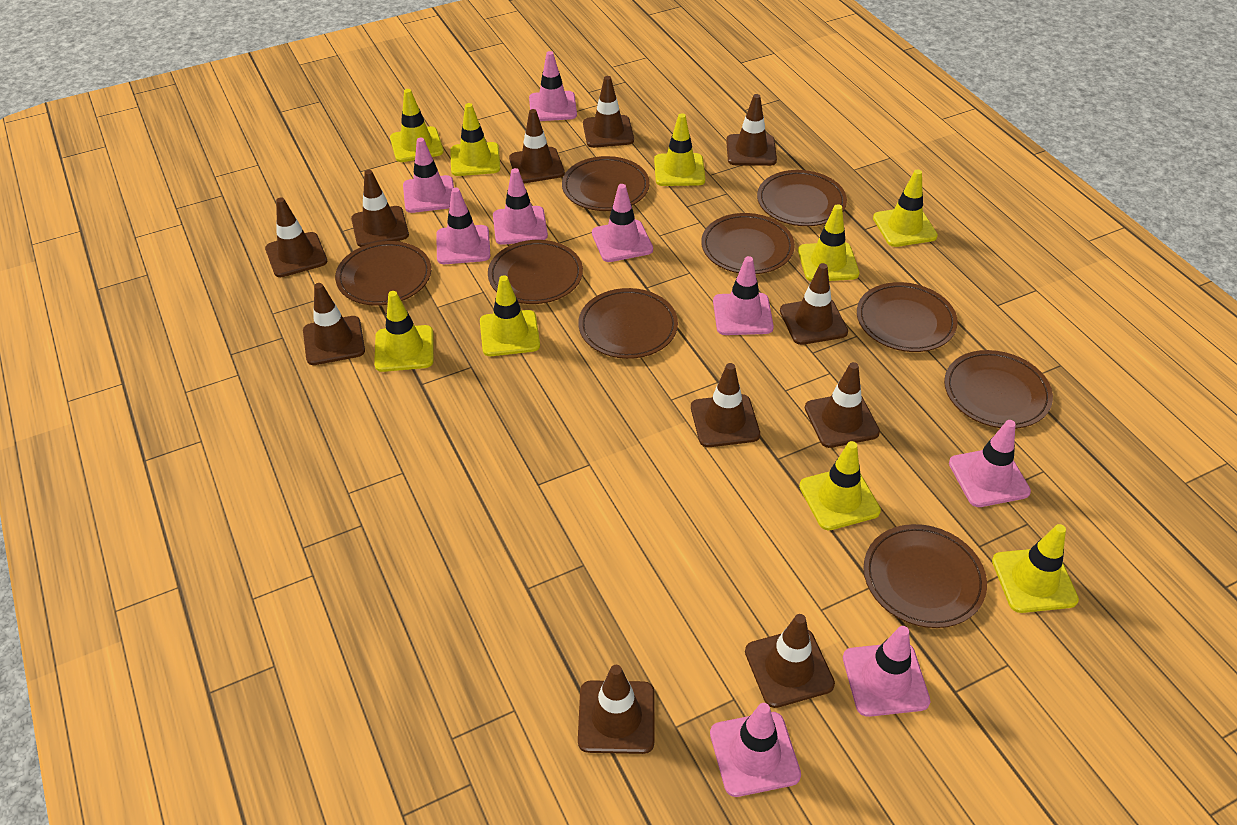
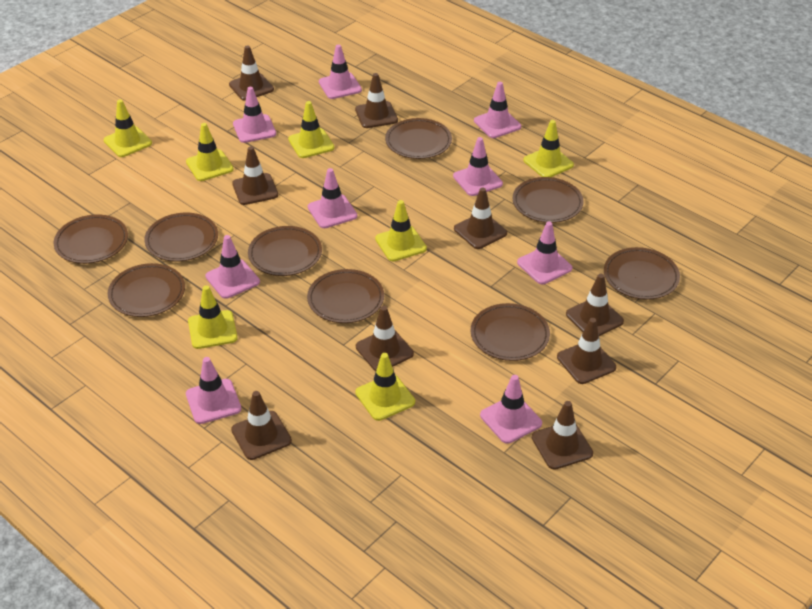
brown traffic cone: 11 -> 9
yellow traffic cone: 9 -> 7

